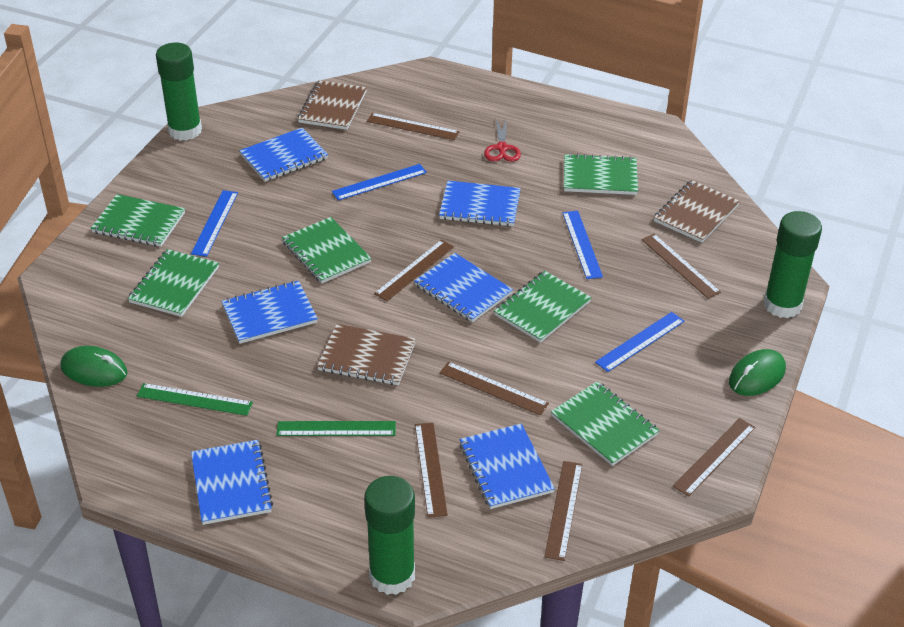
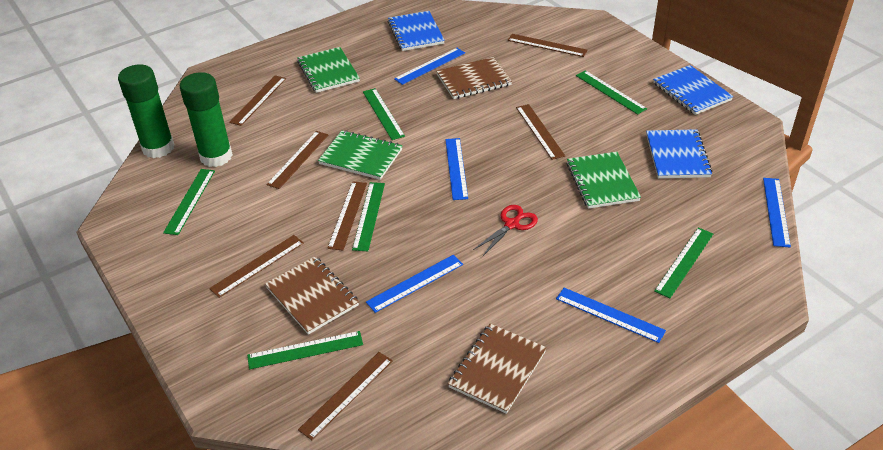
blue notebook: 6 -> 3
blue ruler: 4 -> 5
green glue stick: 3 -> 2
green mouse: 2 -> 0
green notebook: 6 -> 3
green ruler: 2 -> 6

